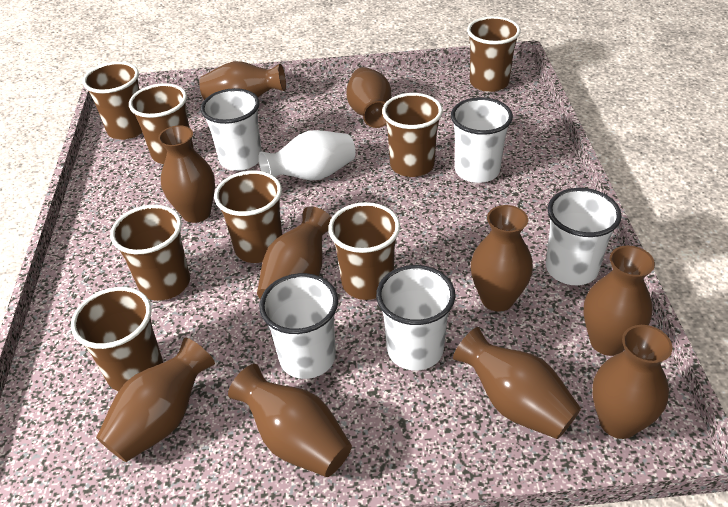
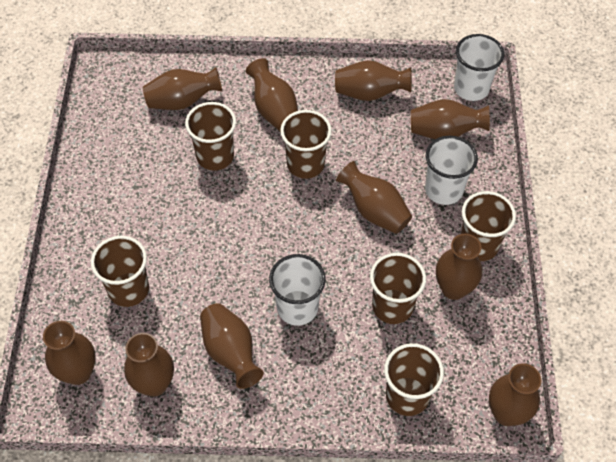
brown cup: 8 -> 6
white cup: 5 -> 3
white vase: 1 -> 0

